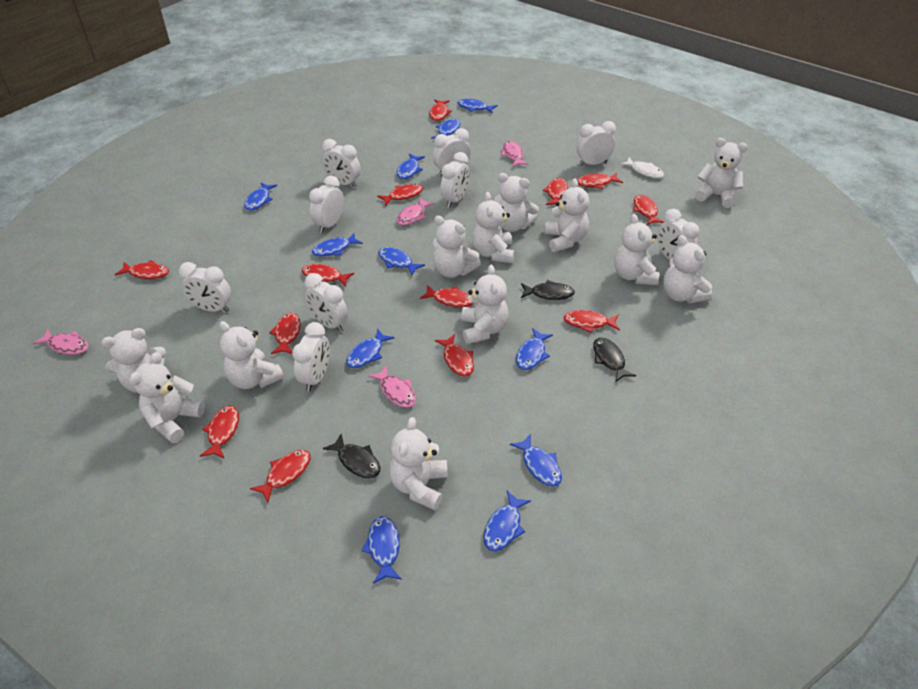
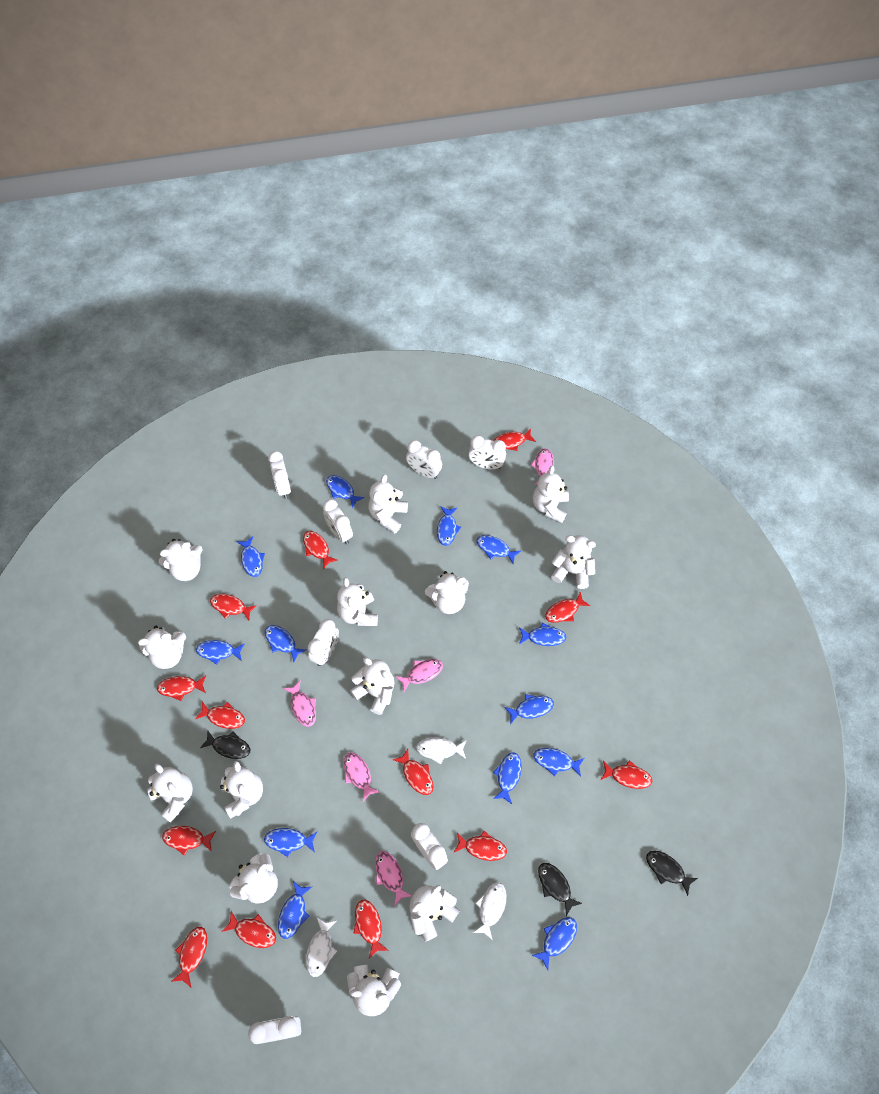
blue fish: 11 -> 13
pink fish: 4 -> 5
white clock: 9 -> 7
white fish: 1 -> 3
white teddy bear: 12 -> 13

